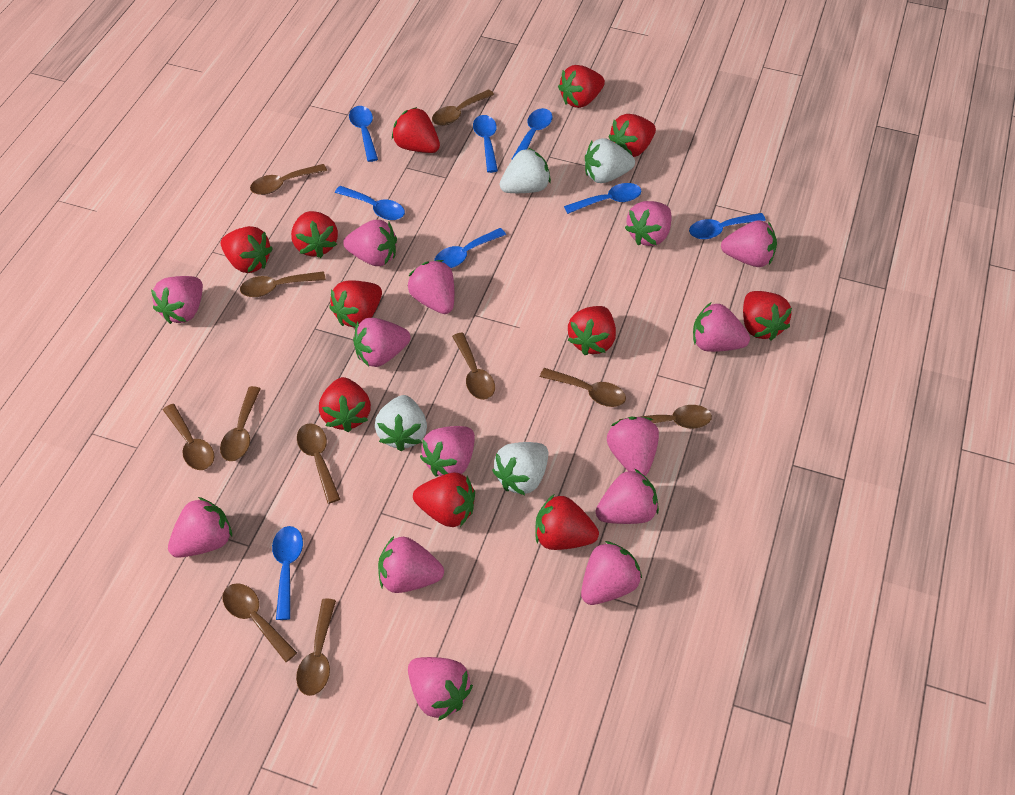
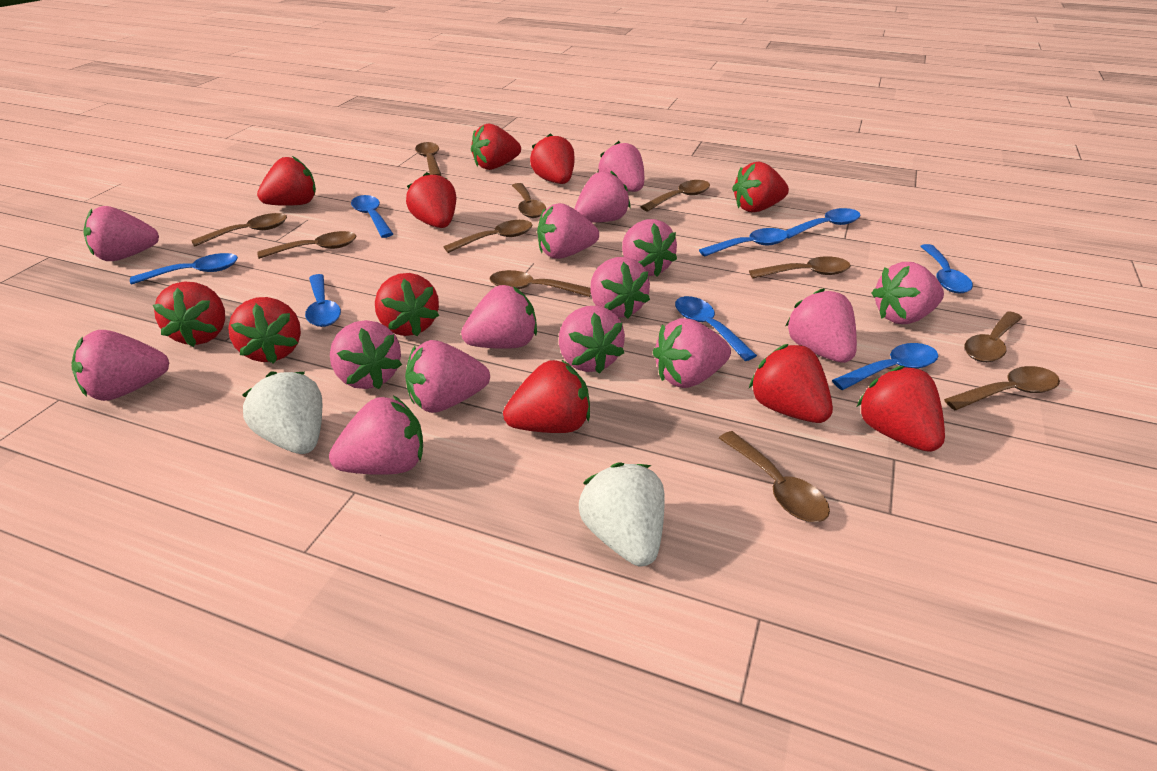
pink strawberry: 14 -> 15
white strawberry: 4 -> 2

